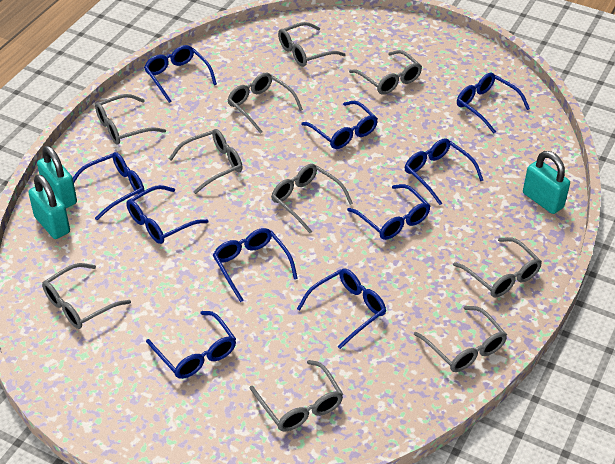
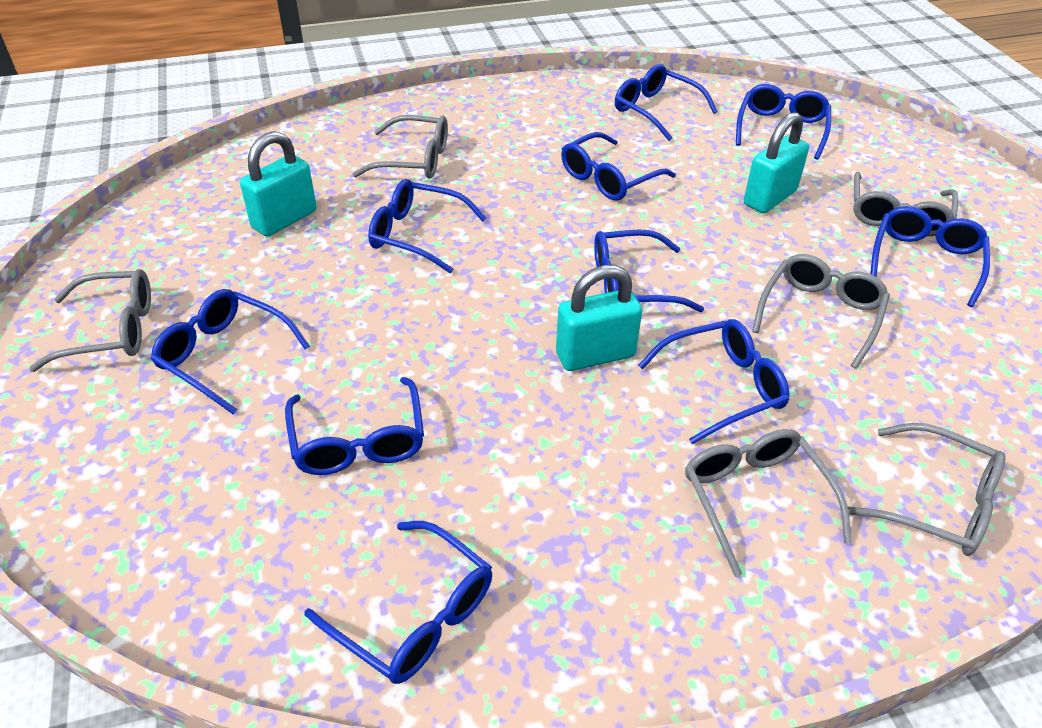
grey glasses: 10 -> 6

